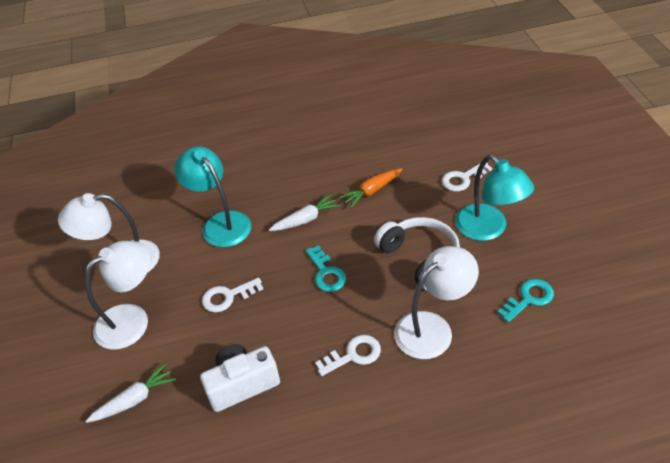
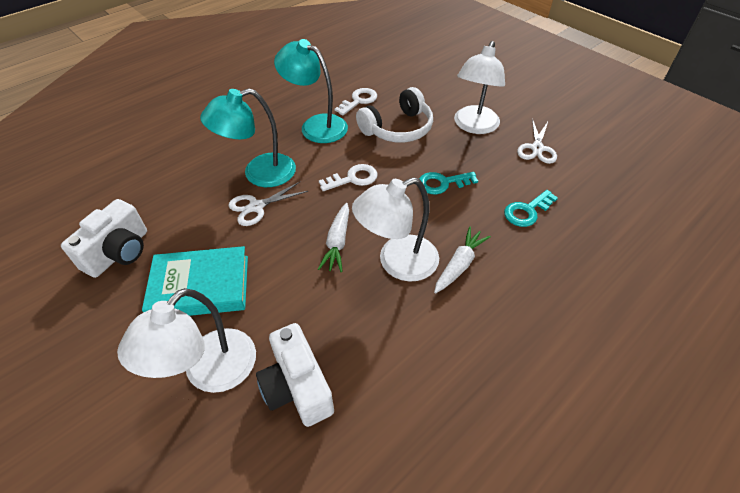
orange carrot: 1 -> 0
turquoise book: 0 -> 1
white camera: 1 -> 2
white key: 3 -> 2
white scissors: 0 -> 2

